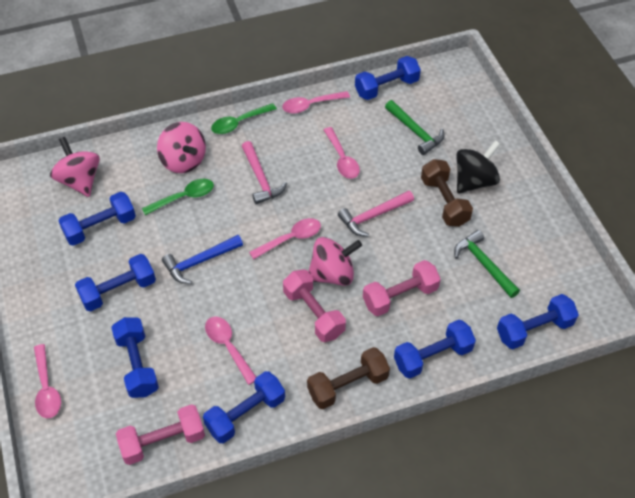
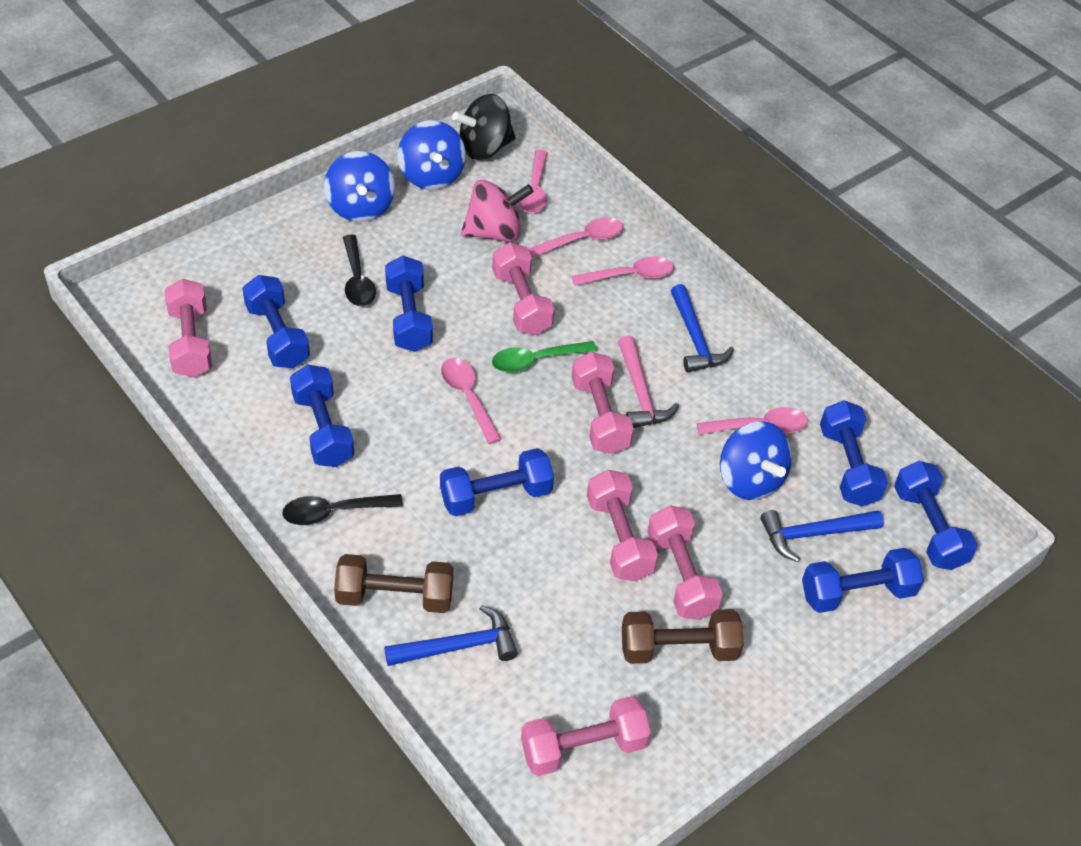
black spoon: 0 -> 2
blue hammer: 1 -> 3
blue spinning top: 0 -> 3
green hammer: 2 -> 0
green spoon: 2 -> 1
pink dumbbell: 3 -> 6
pink hammer: 2 -> 1
pink spinning top: 3 -> 1

